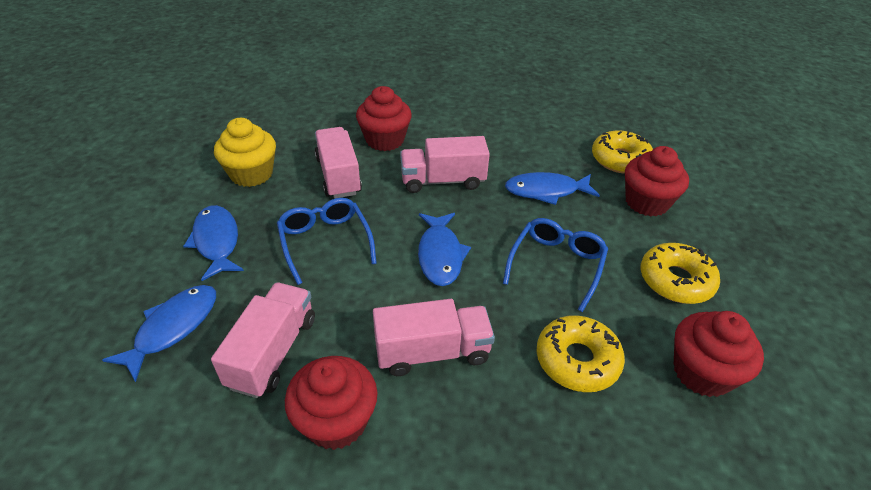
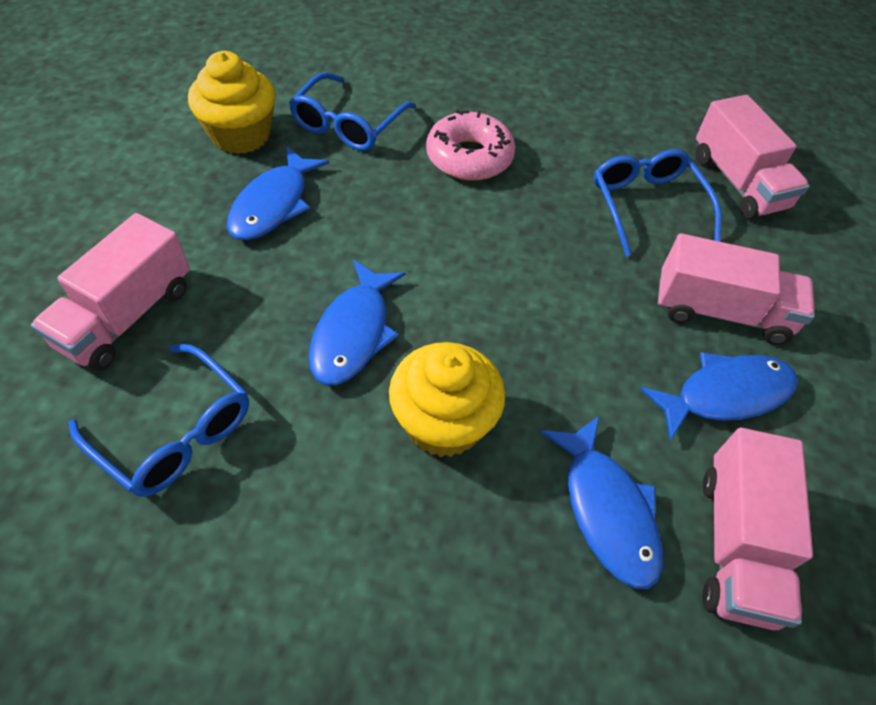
blue glasses: 2 -> 3
pink donut: 0 -> 1
red cupcake: 4 -> 0
yellow cupcake: 1 -> 2
yellow donut: 3 -> 0

